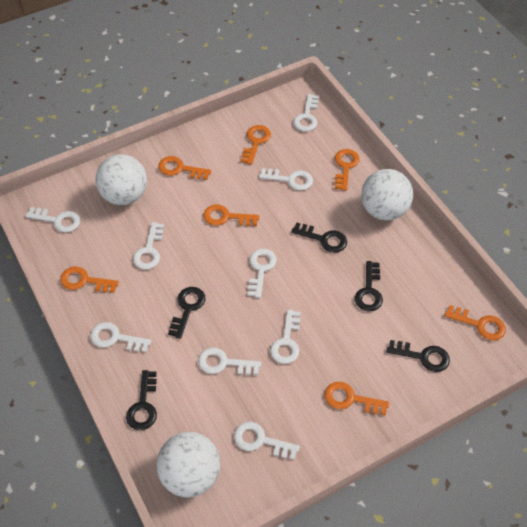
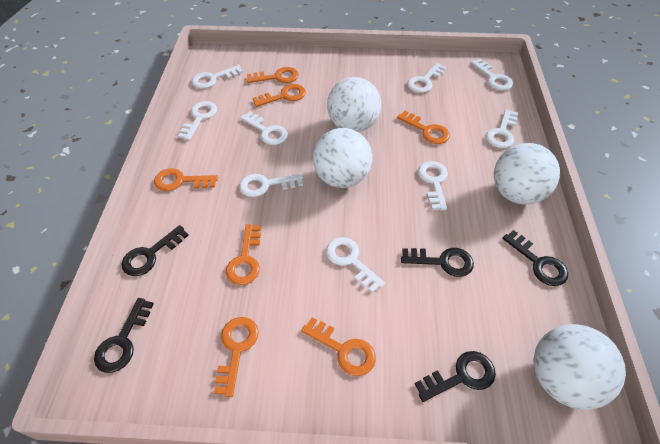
white ball: 3 -> 4

